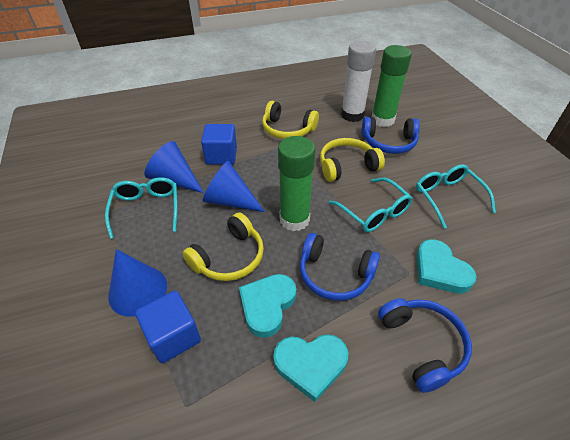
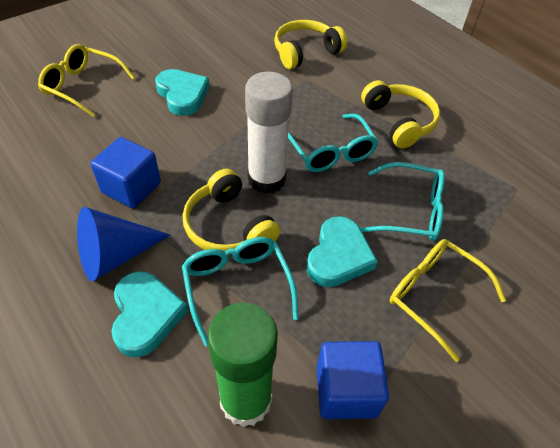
blue cone: 3 -> 1
blue headphones: 3 -> 0
green glue stick: 2 -> 1
yellow glasses: 0 -> 2

